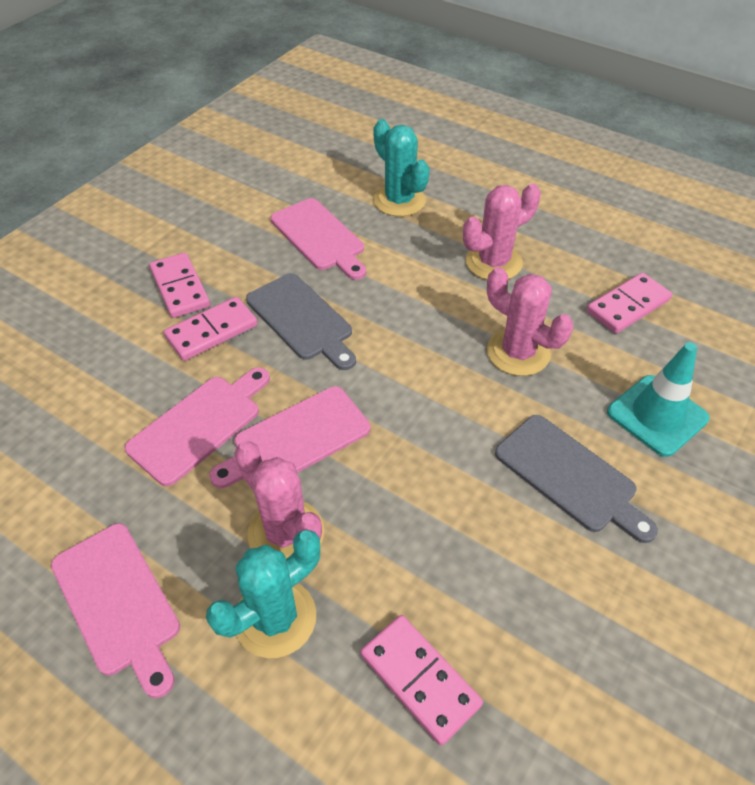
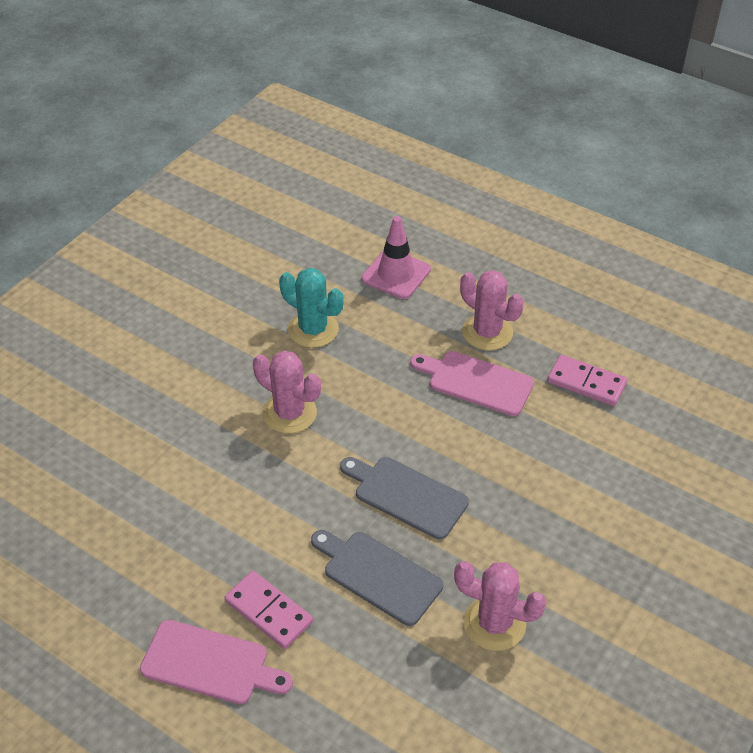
pink cutting board: 4 -> 2
pink domino: 4 -> 2
pink traffic cone: 0 -> 1
turquoise cactus: 2 -> 1
turquoise traffic cone: 1 -> 0

